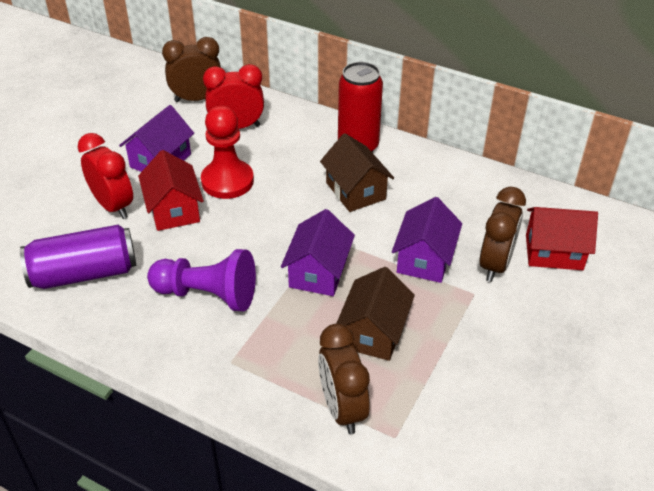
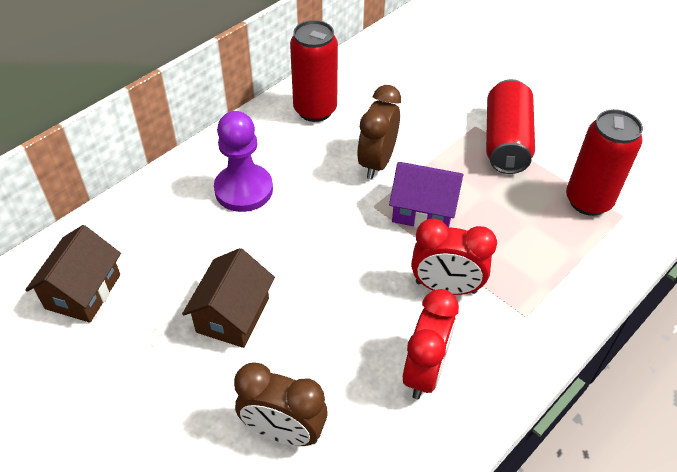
brown clock: 3 -> 2
purple can: 1 -> 0
purple house: 3 -> 1
red can: 1 -> 3
red house: 2 -> 0
red pawn: 1 -> 0

